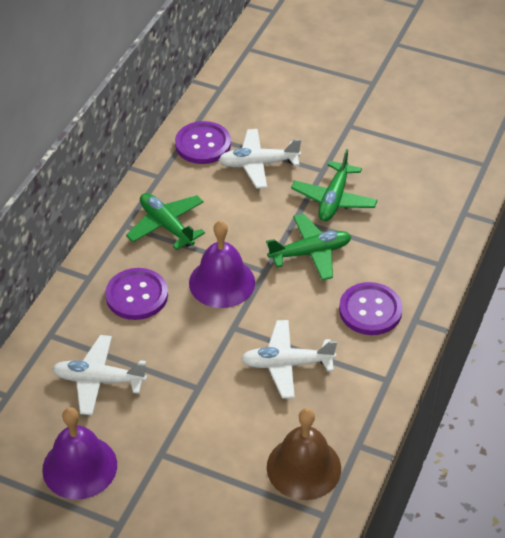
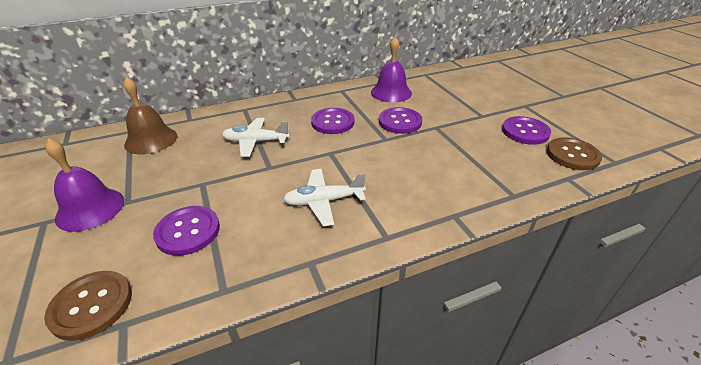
brown button: 0 -> 2
green plane: 3 -> 0
purple button: 3 -> 4
white plane: 3 -> 2

